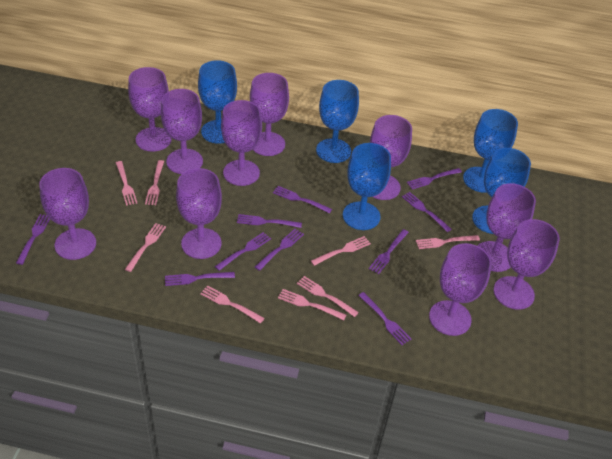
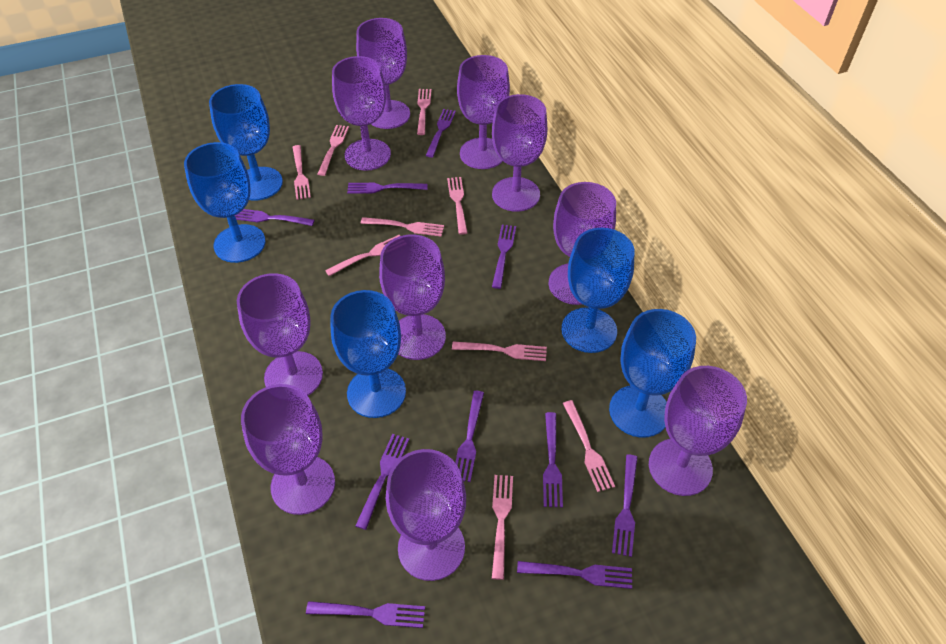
pink fork: 8 -> 9

